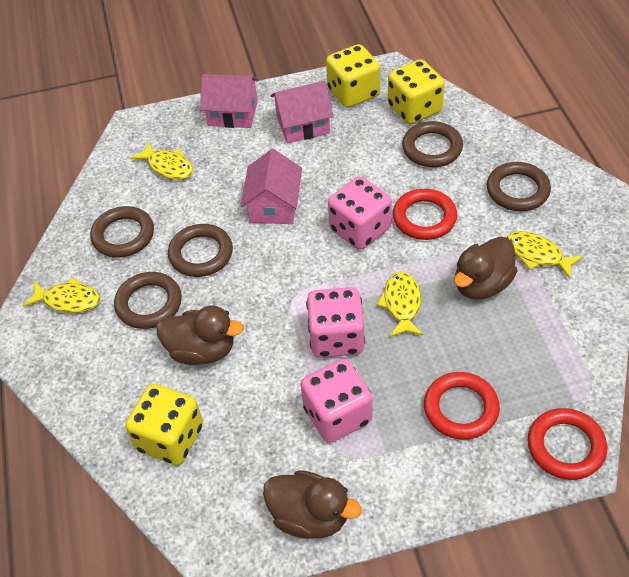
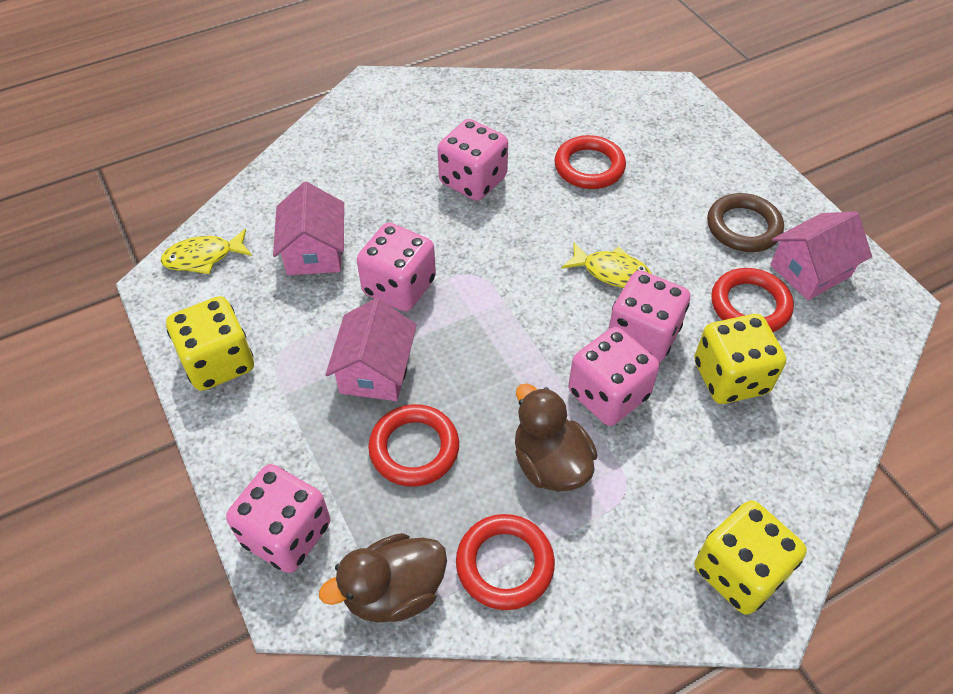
brown duck: 3 -> 2
brown ring: 5 -> 1
pink dice: 3 -> 5
red ring: 3 -> 4
yellow fish: 4 -> 2

